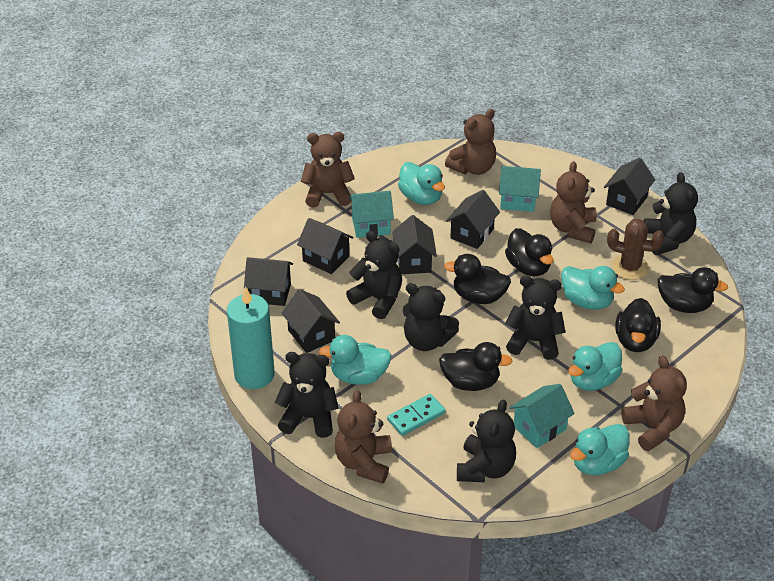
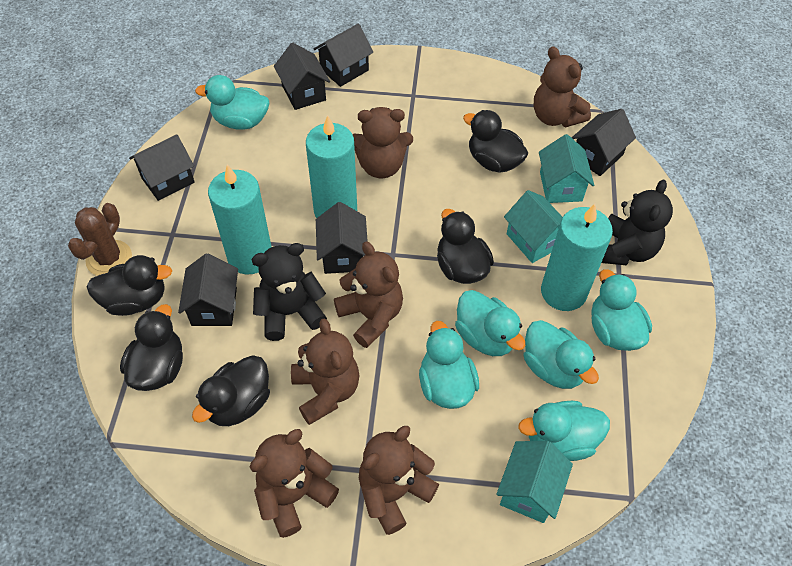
black teddy bear: 6 -> 2
brown teddy bear: 5 -> 6
turquoise candle: 1 -> 3
turquoise domino: 1 -> 0
turquoise duck: 5 -> 6

